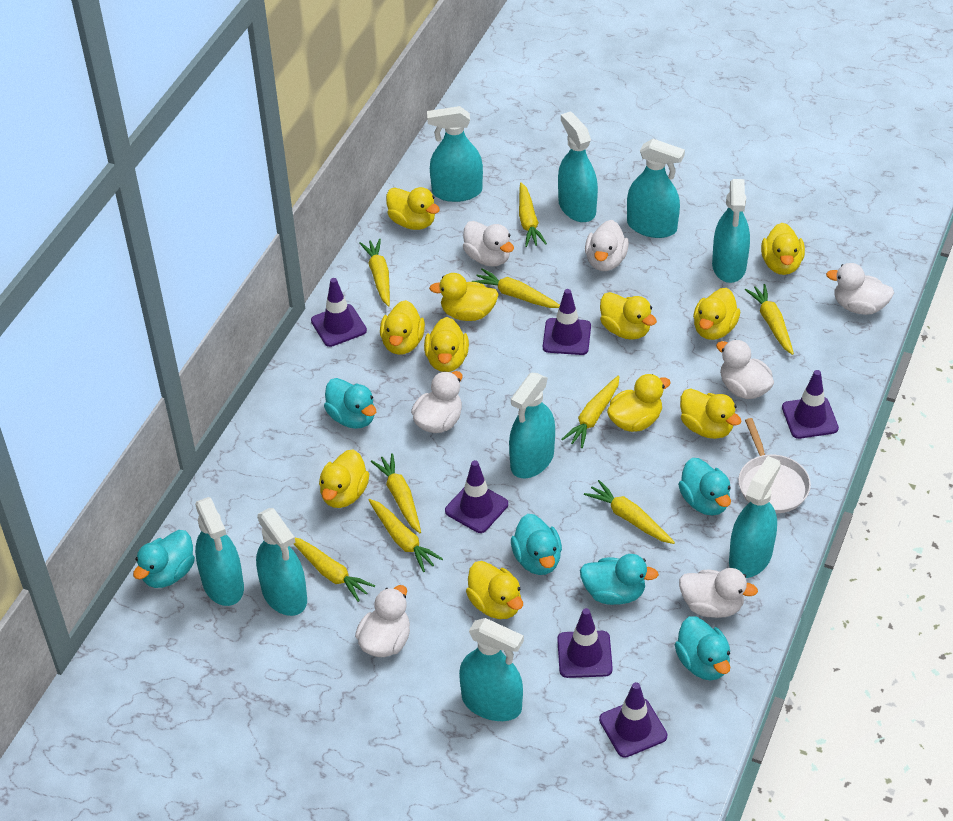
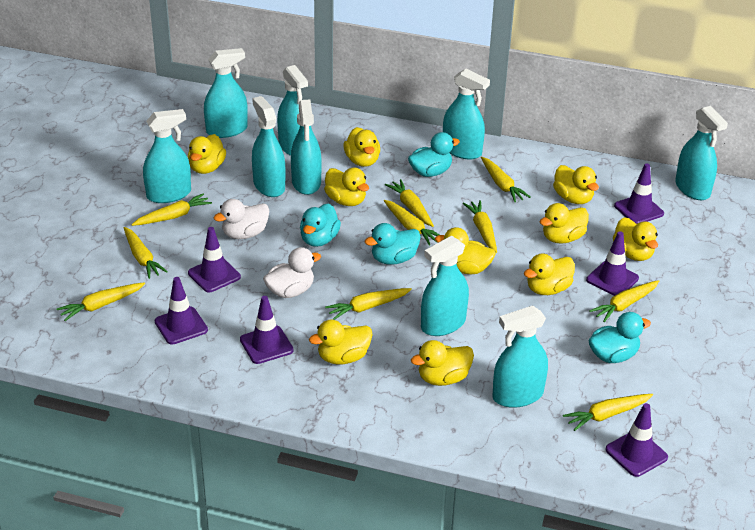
turquoise duck: 6 -> 4
white duck: 7 -> 2
white pan: 1 -> 0
yellow carrot: 9 -> 10
yellow duck: 11 -> 10

